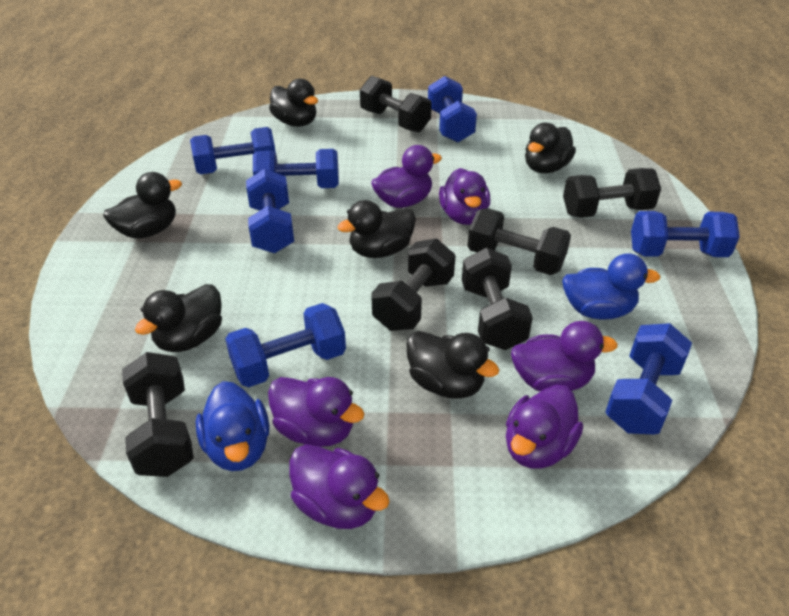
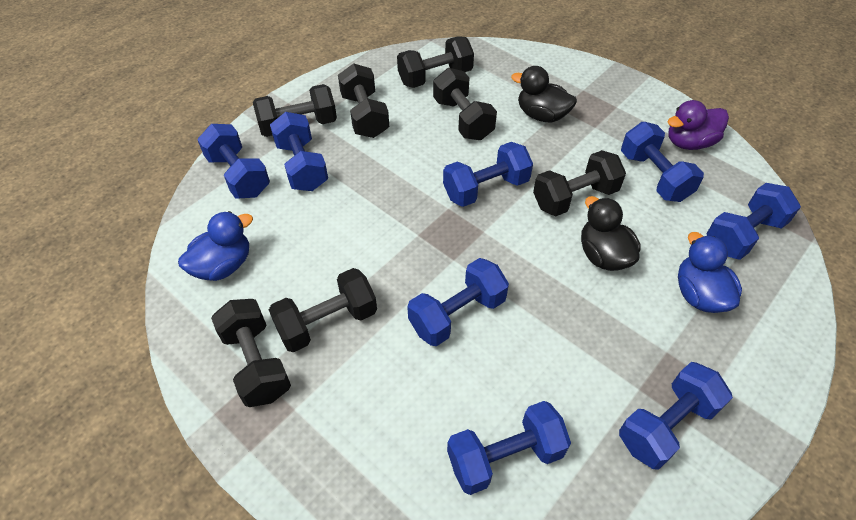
black duck: 6 -> 2
black dumbbell: 6 -> 7
blue dumbbell: 7 -> 8
purple duck: 6 -> 1

